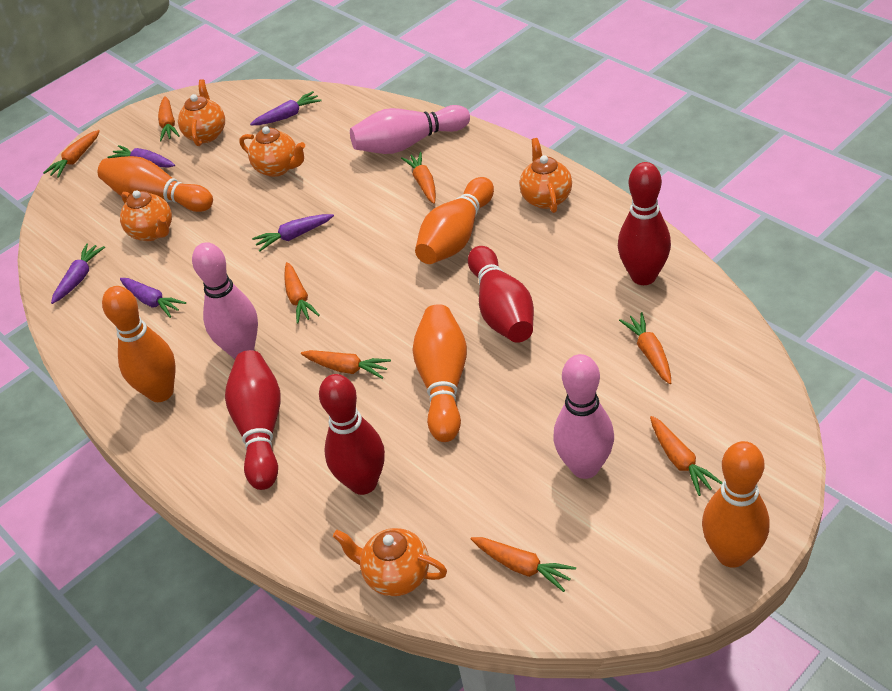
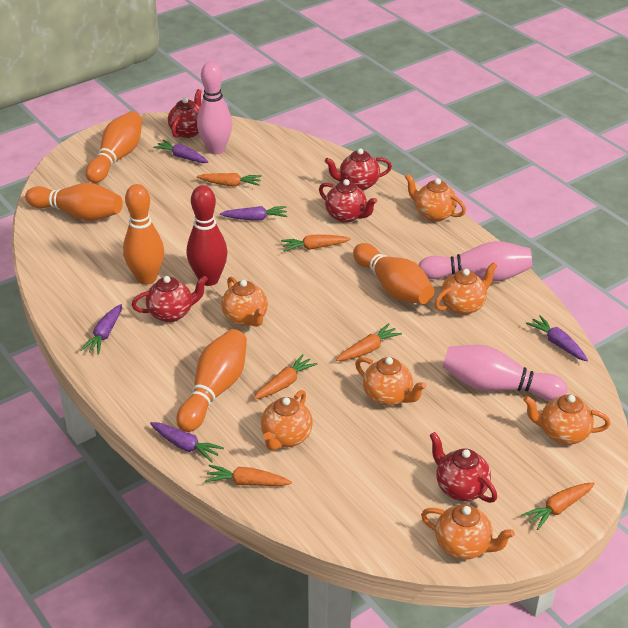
orange carrot: 8 -> 6
orange teapot: 5 -> 7
red bowling pin: 4 -> 1
red teapot: 0 -> 5

